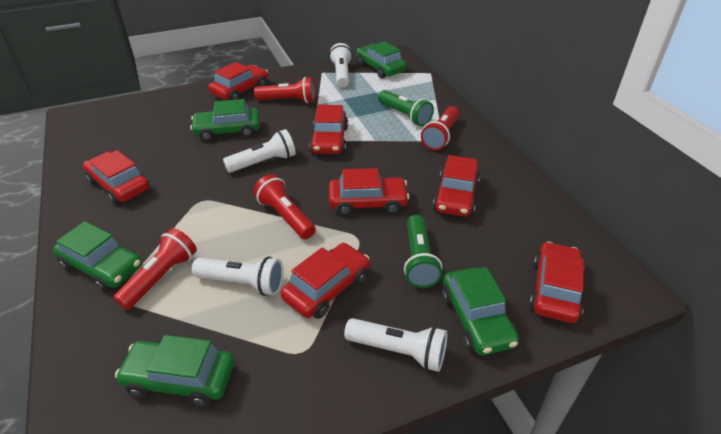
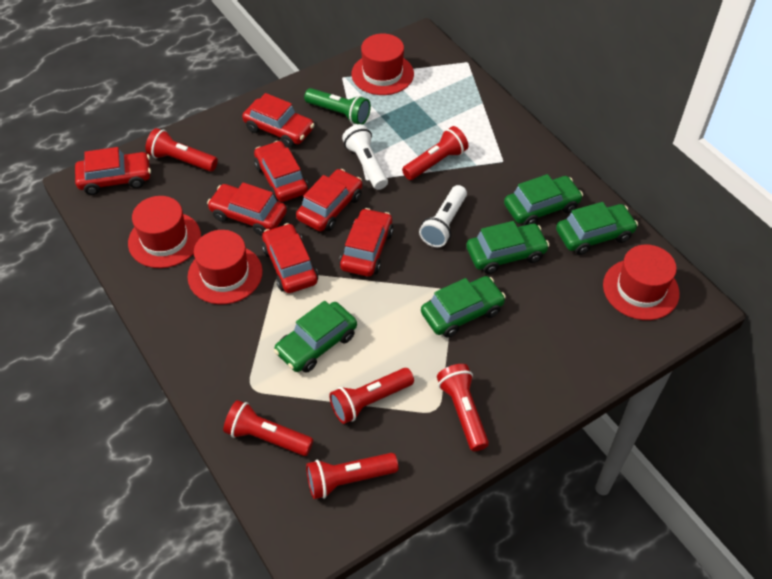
green flashlight: 2 -> 1
red flashlight: 4 -> 6
red hat: 0 -> 4
white flashlight: 4 -> 2

